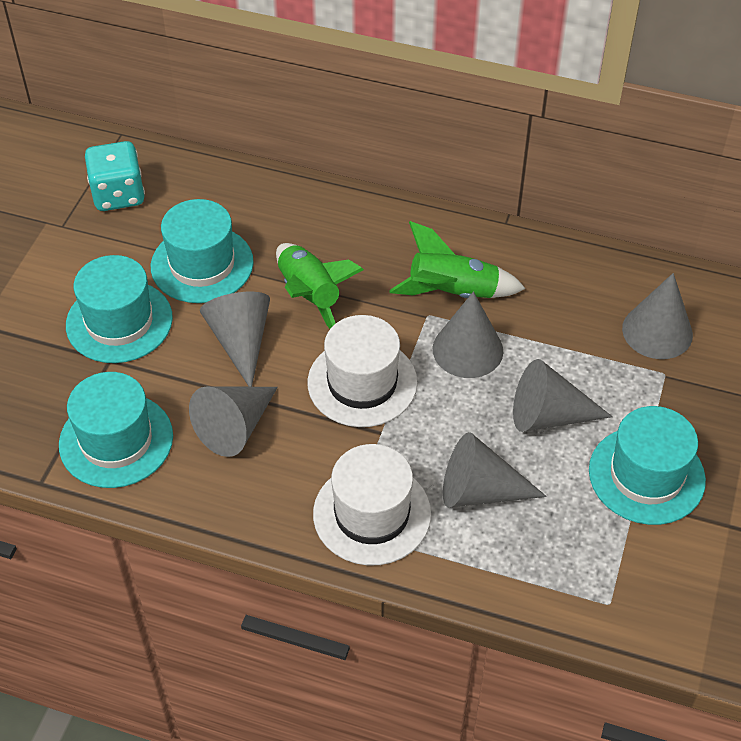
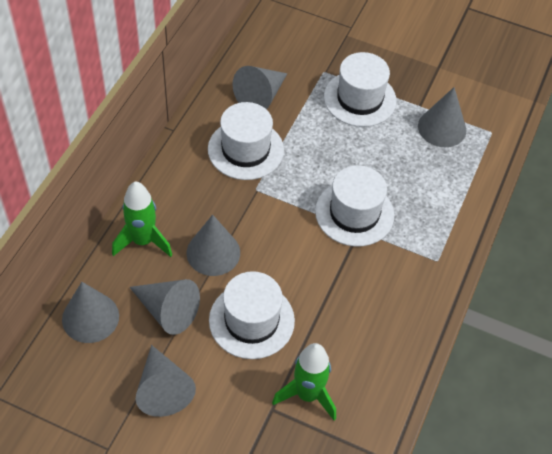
turquoise dice: 1 -> 0
turquoise hat: 4 -> 0
white hat: 2 -> 4

